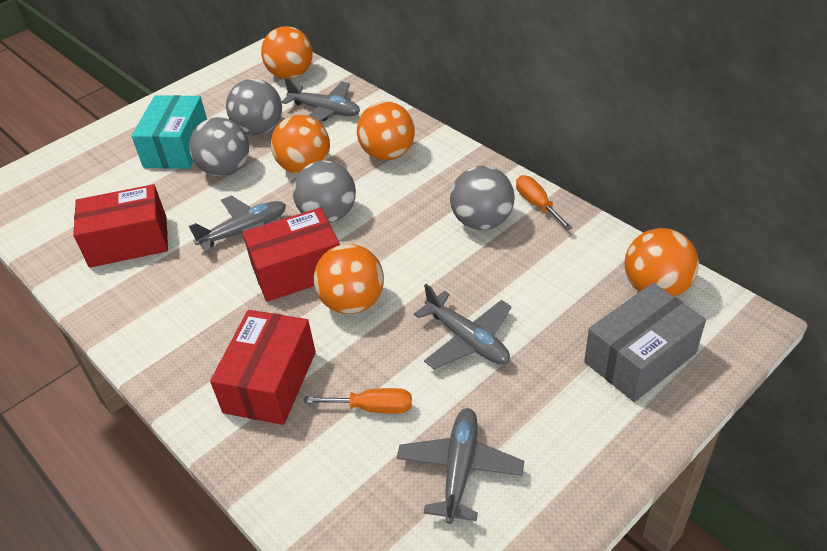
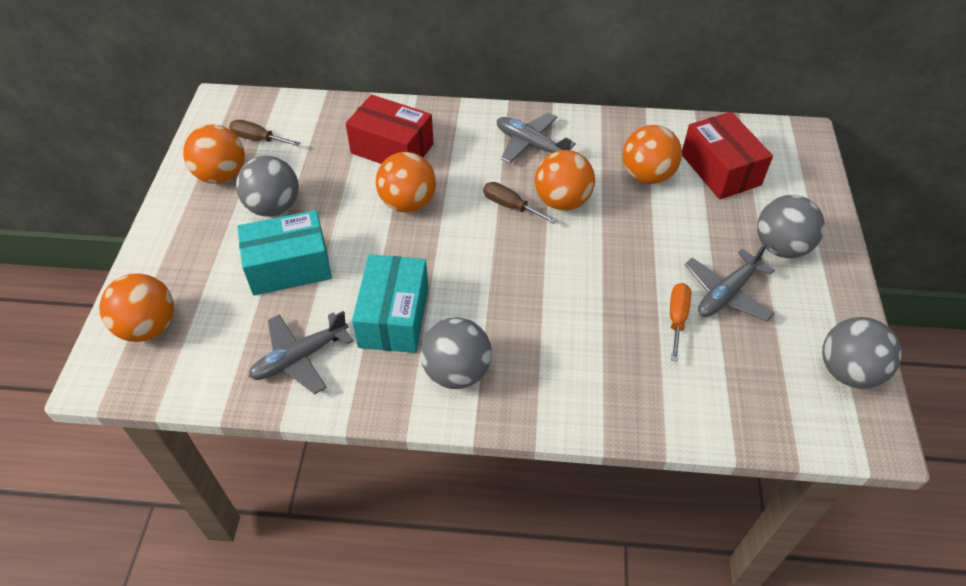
brown screwdriver: 0 -> 2
grey box: 1 -> 0
grey plane: 4 -> 3
orange screwdriver: 2 -> 1
red box: 3 -> 2
turquoise box: 1 -> 2

